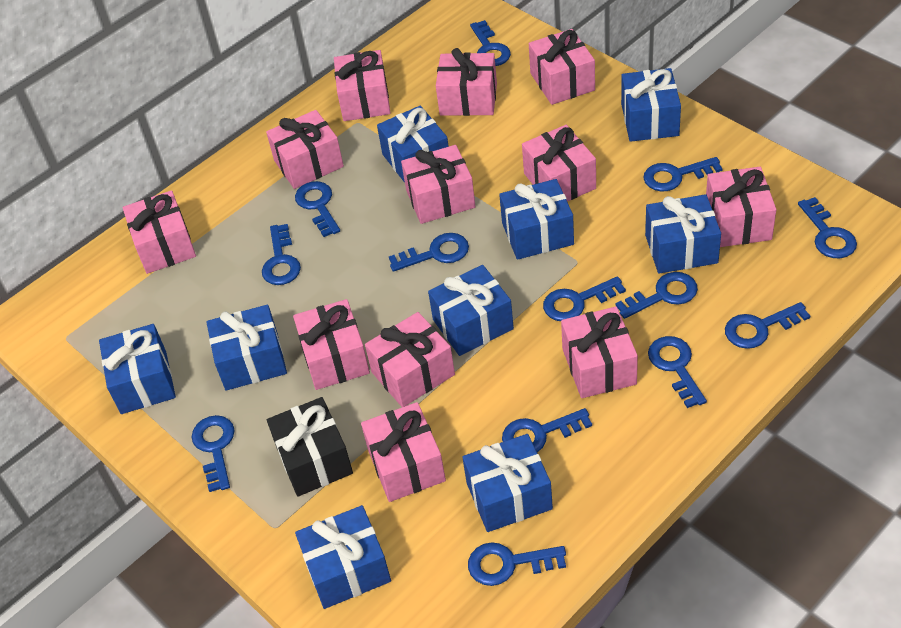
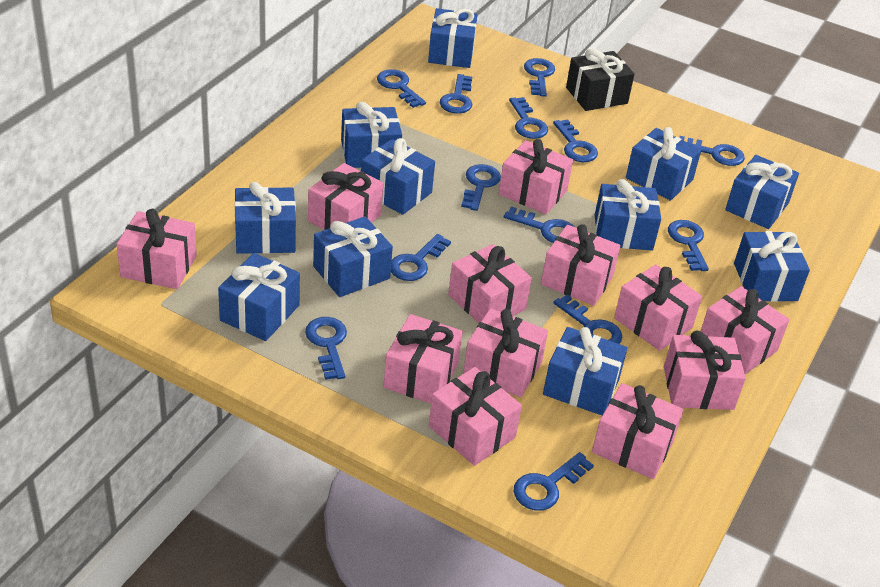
blue gift: 9 -> 11

